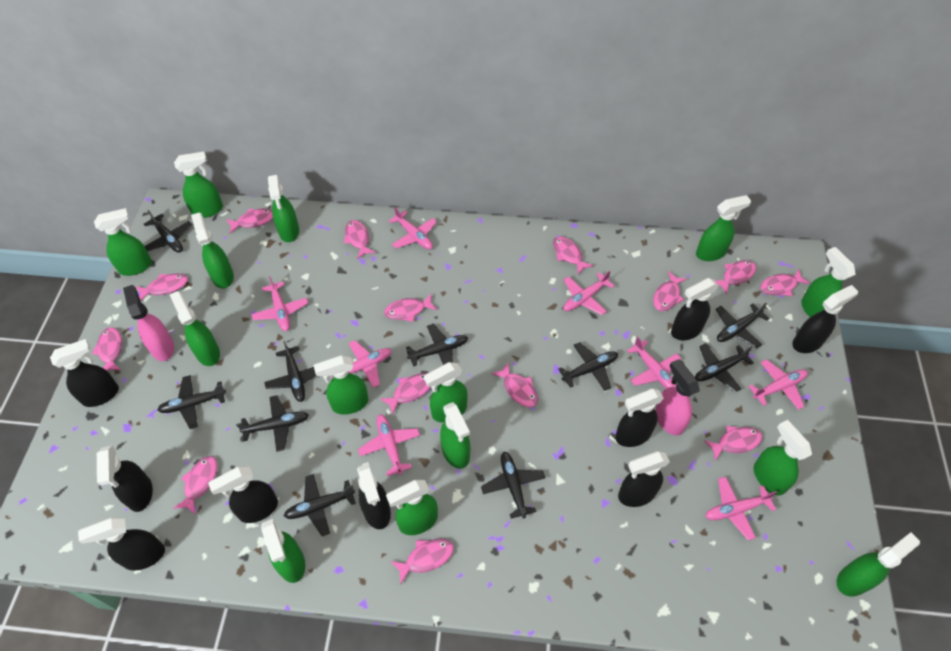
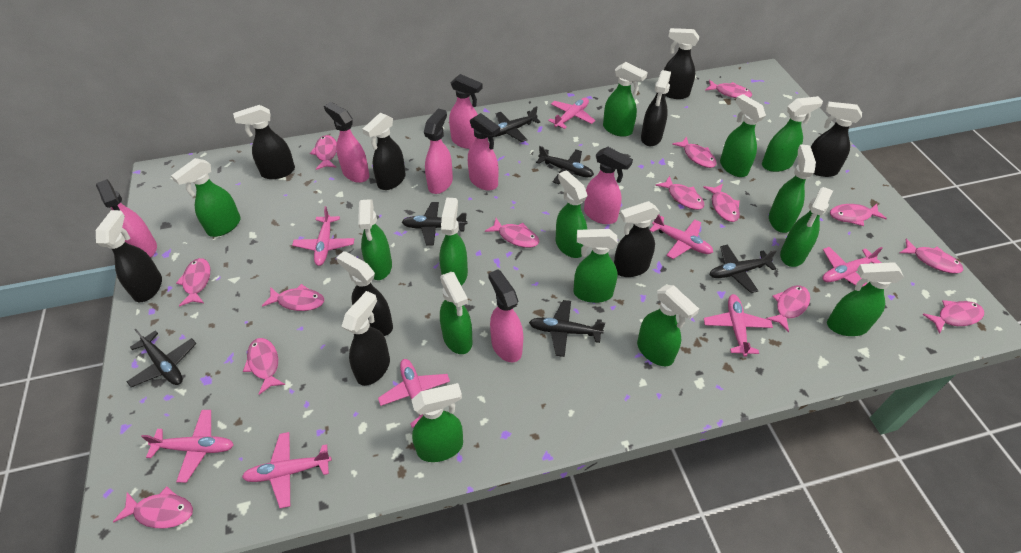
black plane: 10 -> 6
pink spray bottle: 2 -> 7

